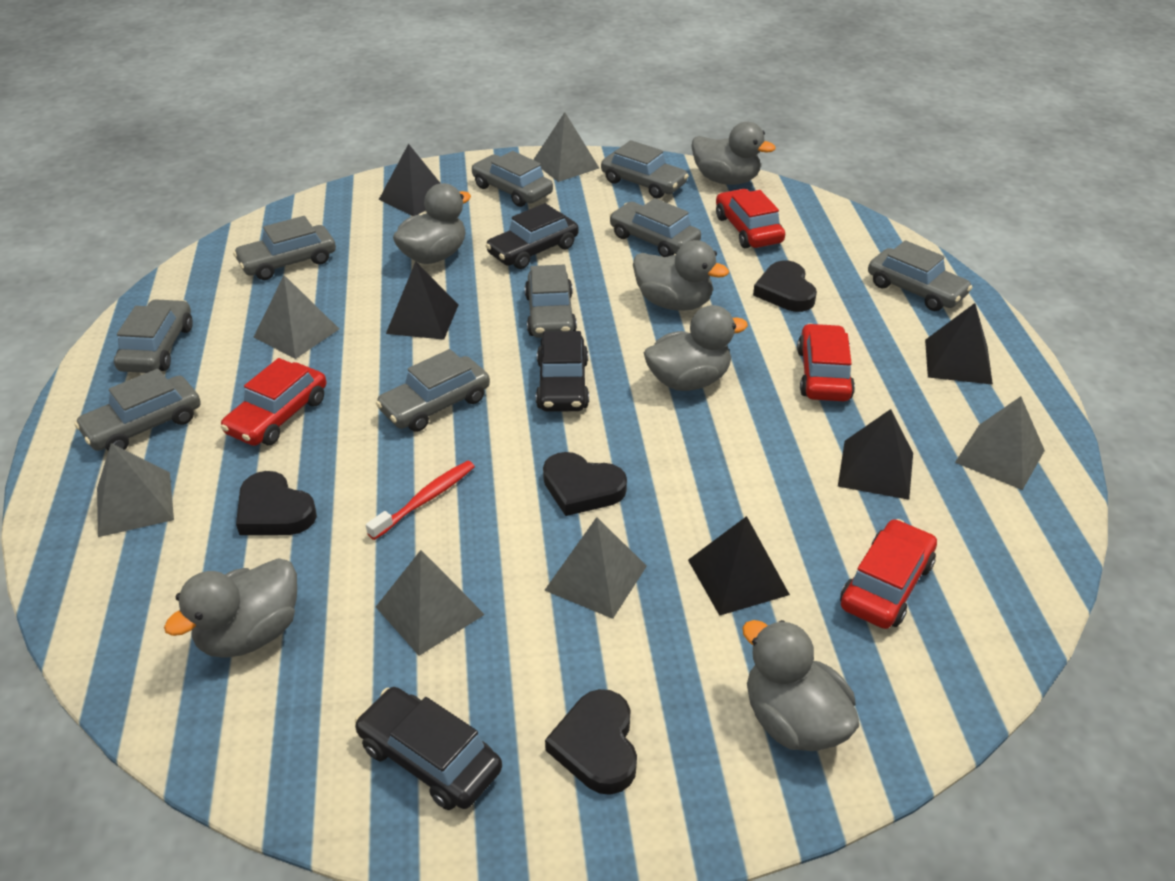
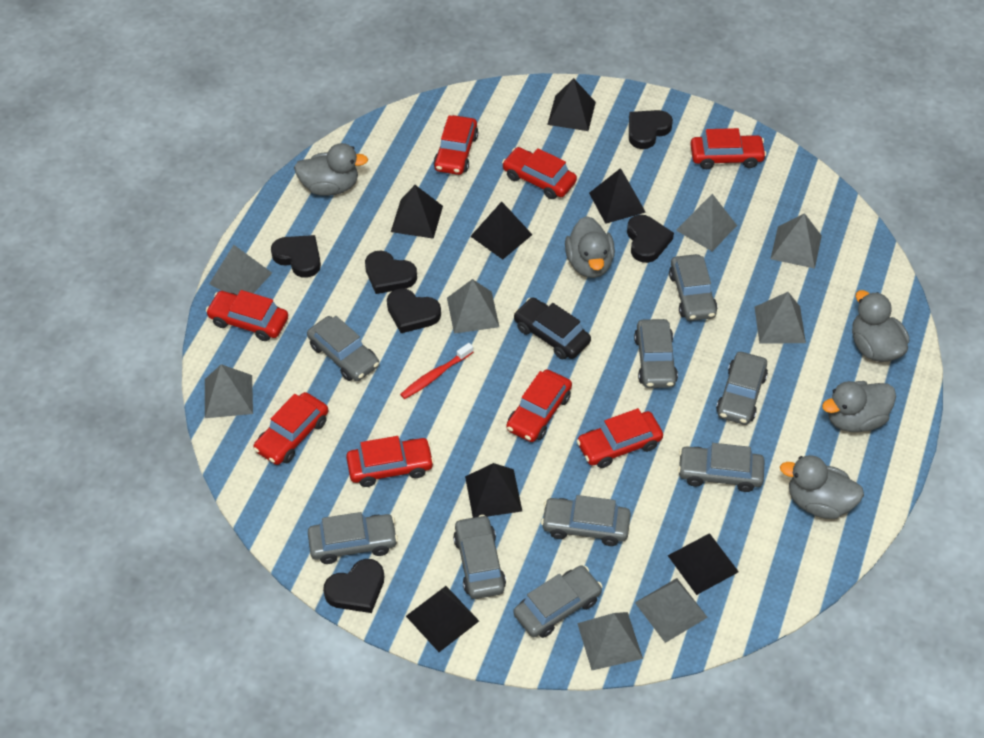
black car: 3 -> 1
black heart: 4 -> 6
black pyramid: 5 -> 7
grey duck: 6 -> 5
grey pyramid: 6 -> 8
red car: 4 -> 8

